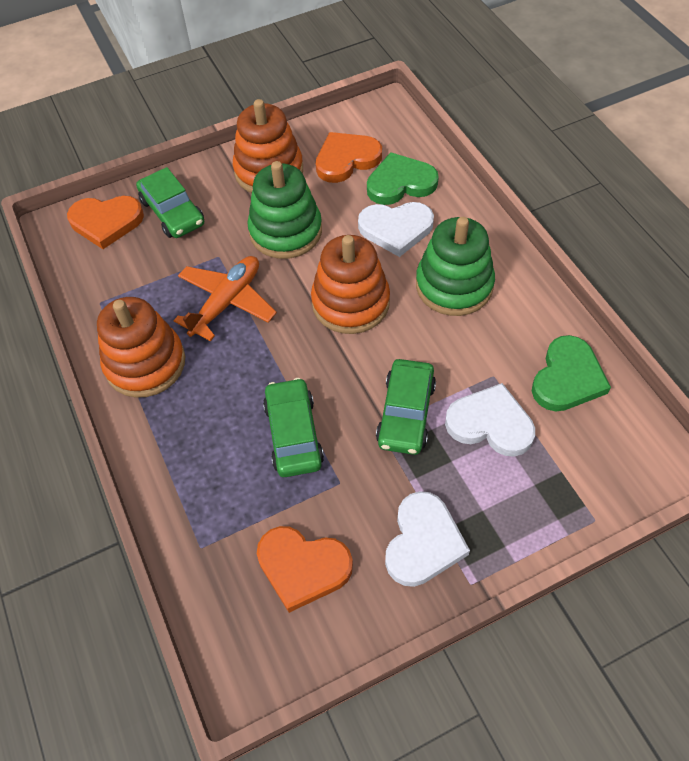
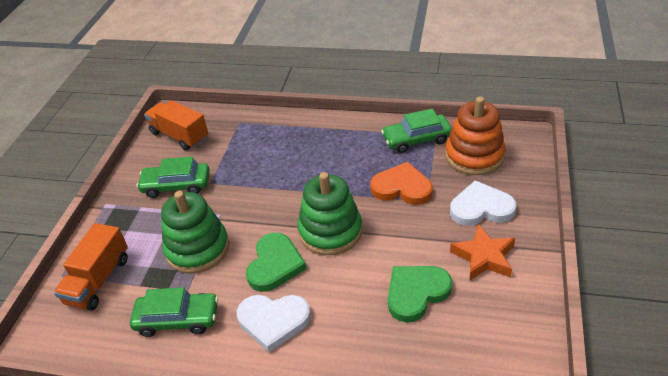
orange heart: 3 -> 1
orange plane: 1 -> 0
orange stacking toy: 3 -> 1
orange star: 0 -> 1
orange truck: 0 -> 2
white heart: 3 -> 2

